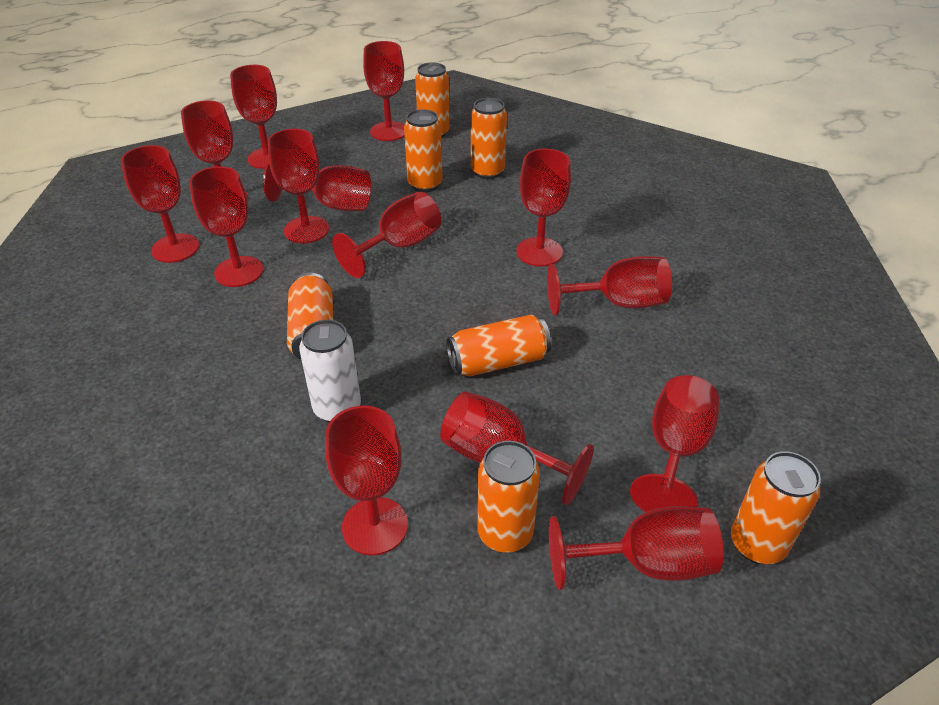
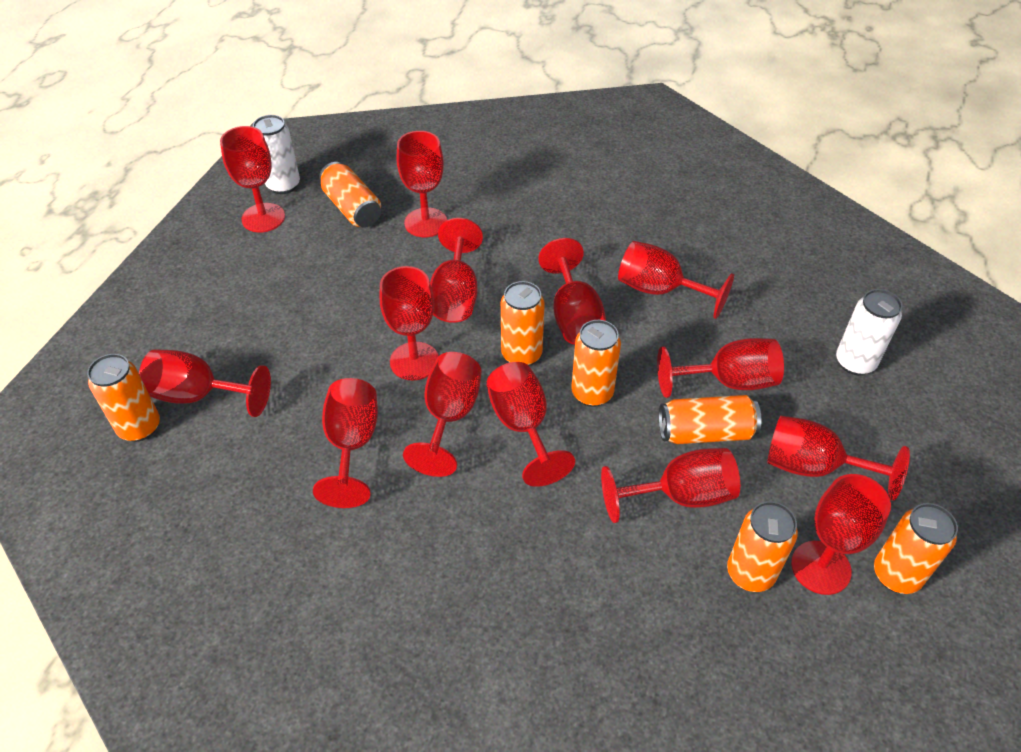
white can: 1 -> 2

